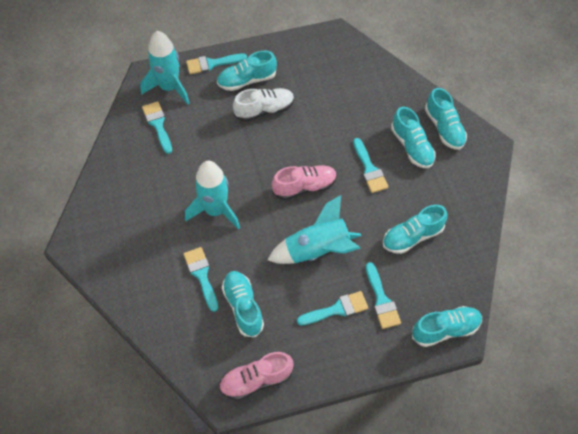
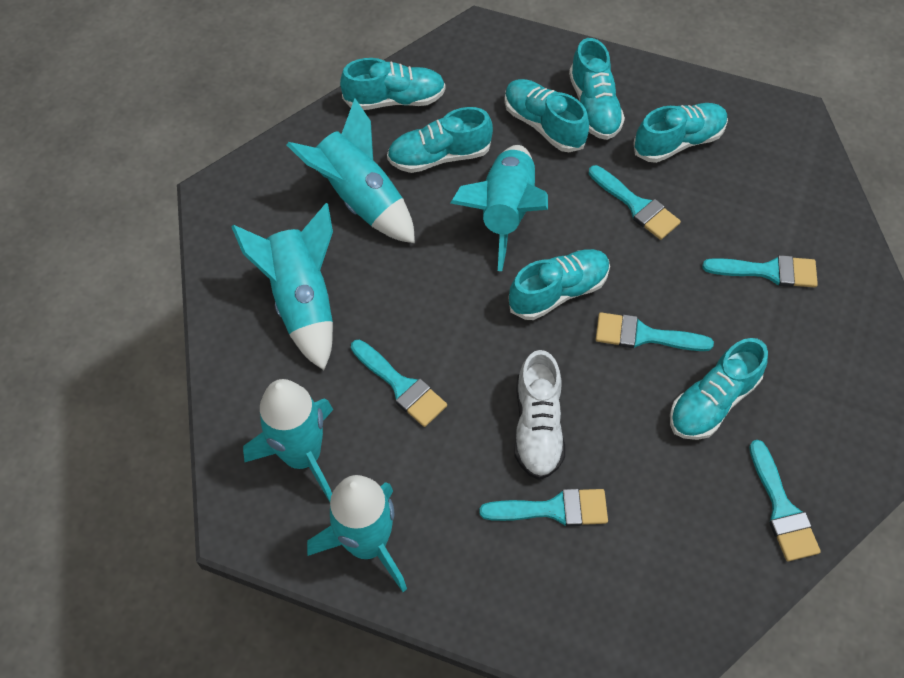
pink shoe: 2 -> 0
turquoise rocket: 3 -> 5
turquoise shoe: 6 -> 7

